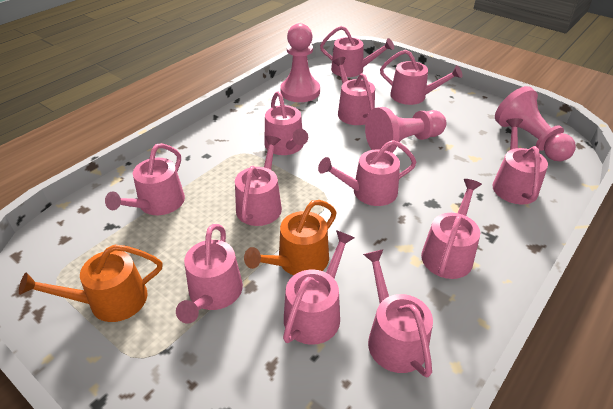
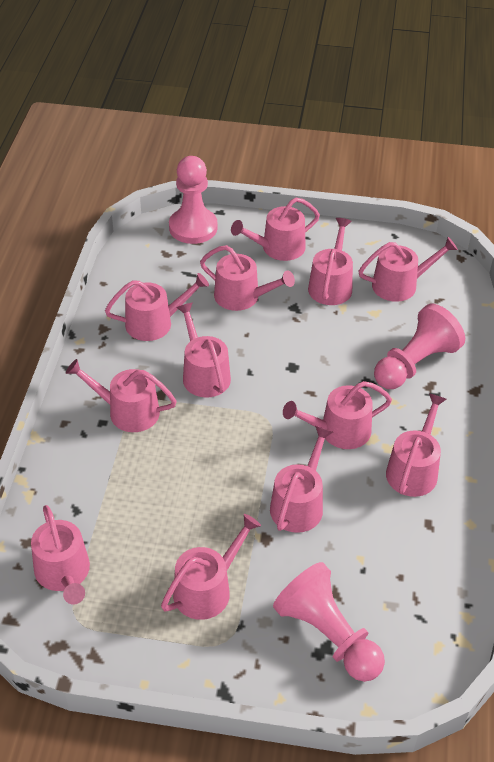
orange watering can: 2 -> 0

